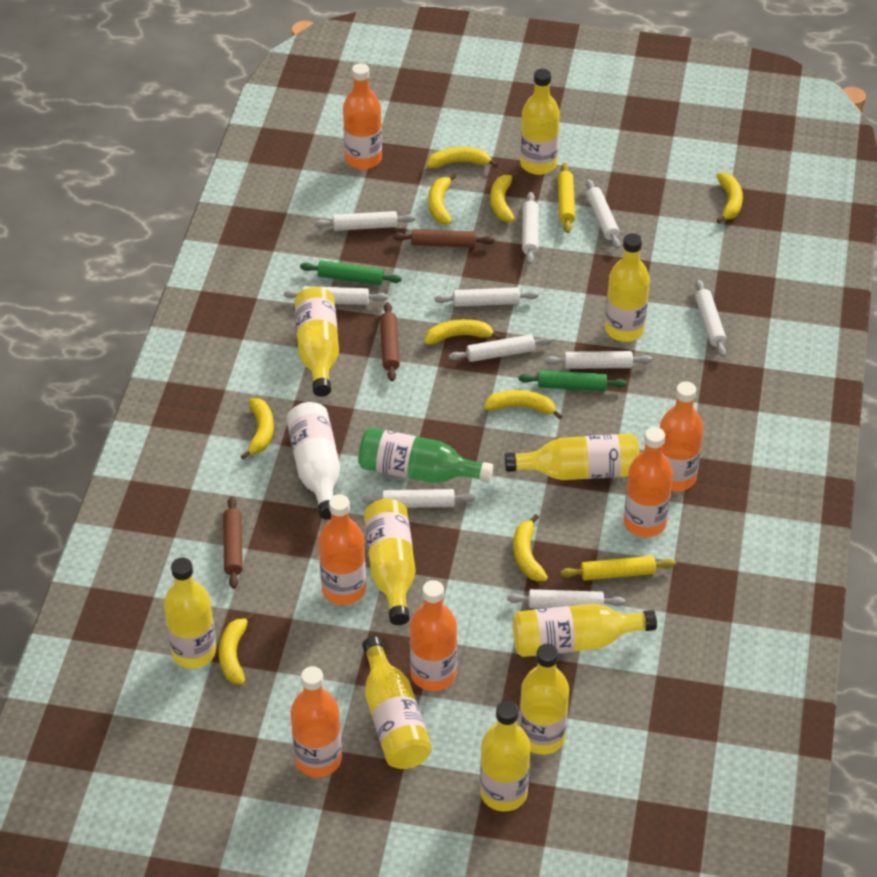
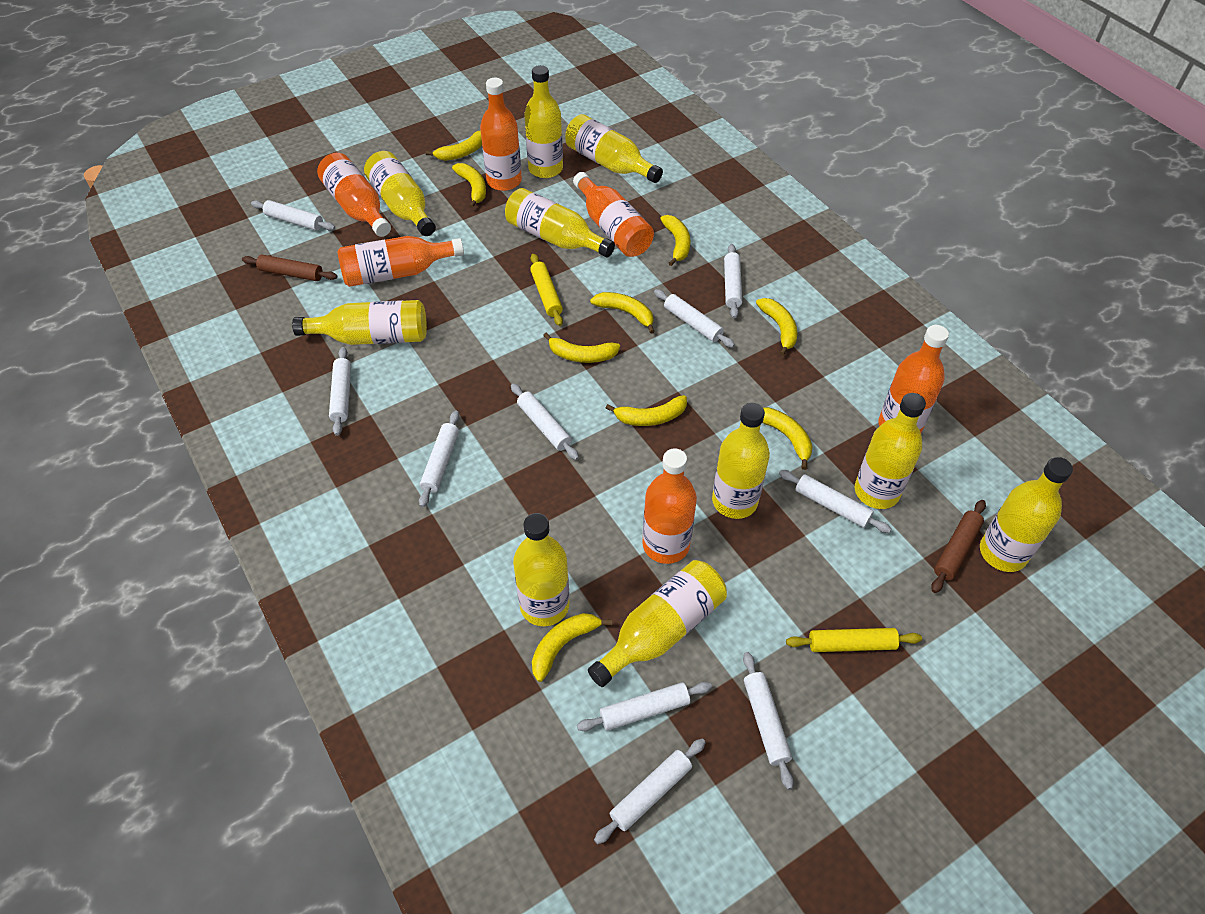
brown rolling pin: 3 -> 2
green bottle: 1 -> 0
green rolling pin: 2 -> 0
white bottle: 1 -> 0

